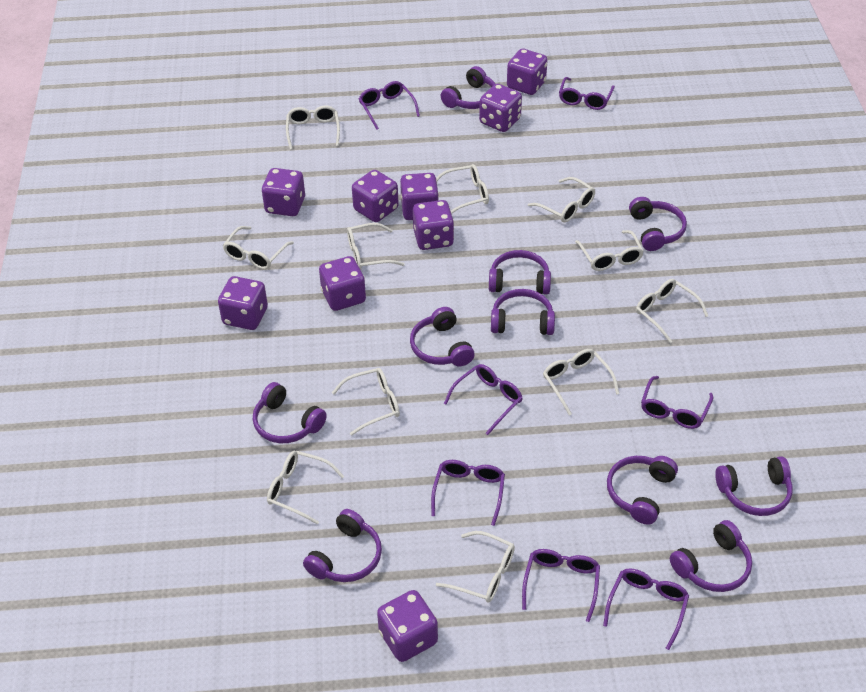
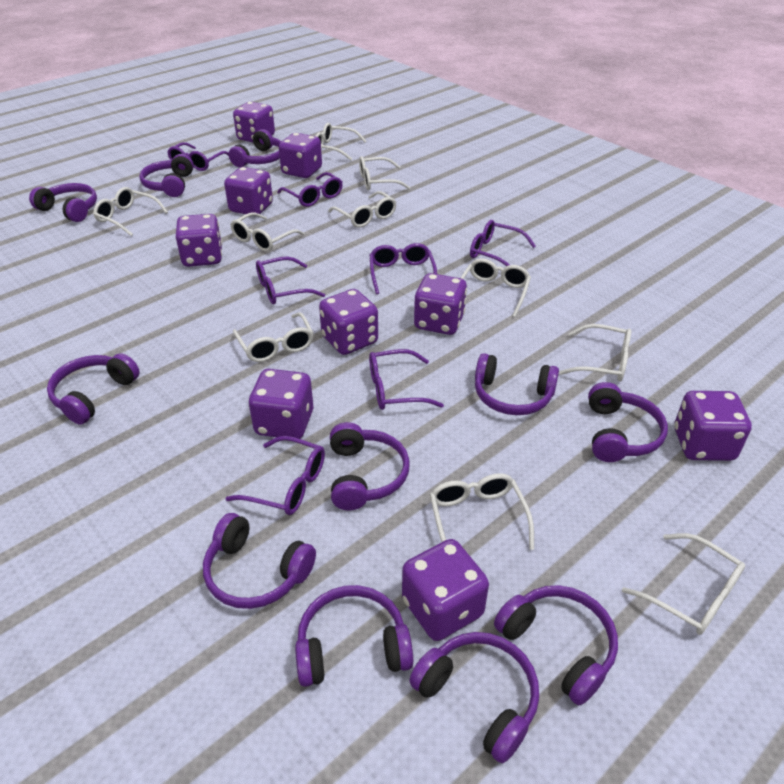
purple headphones: 10 -> 11
white glasses: 11 -> 10

